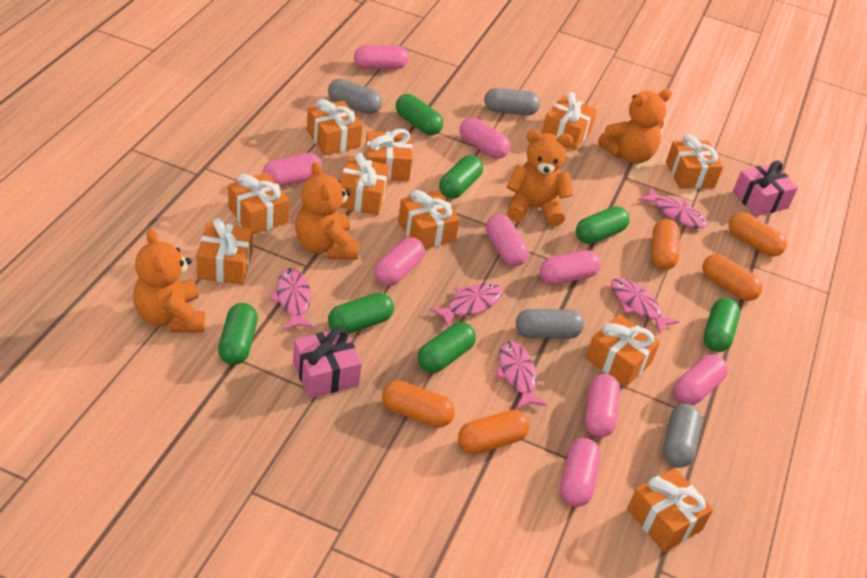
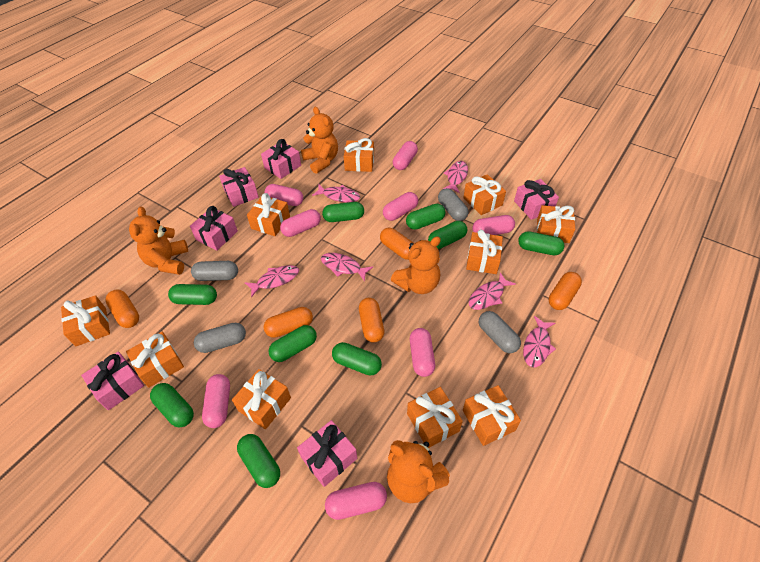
green capsule: 7 -> 9
pink capsule: 9 -> 8
pink fish: 5 -> 6
pink gift: 2 -> 6

